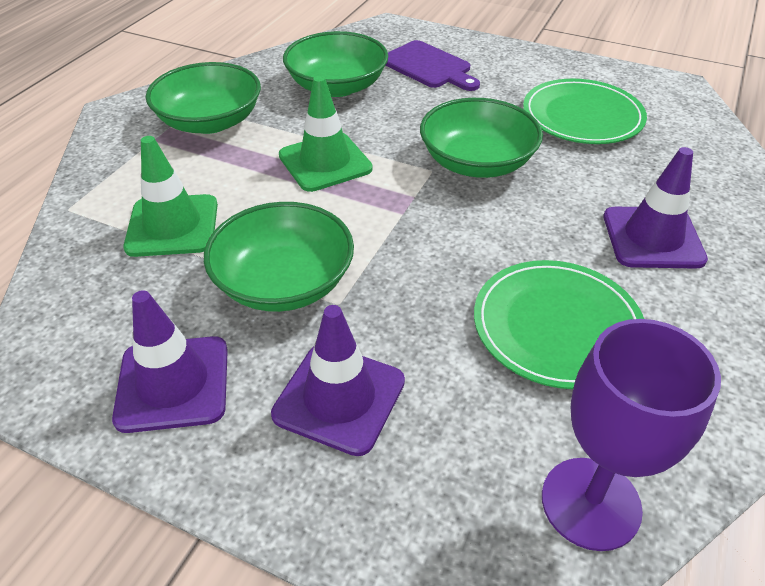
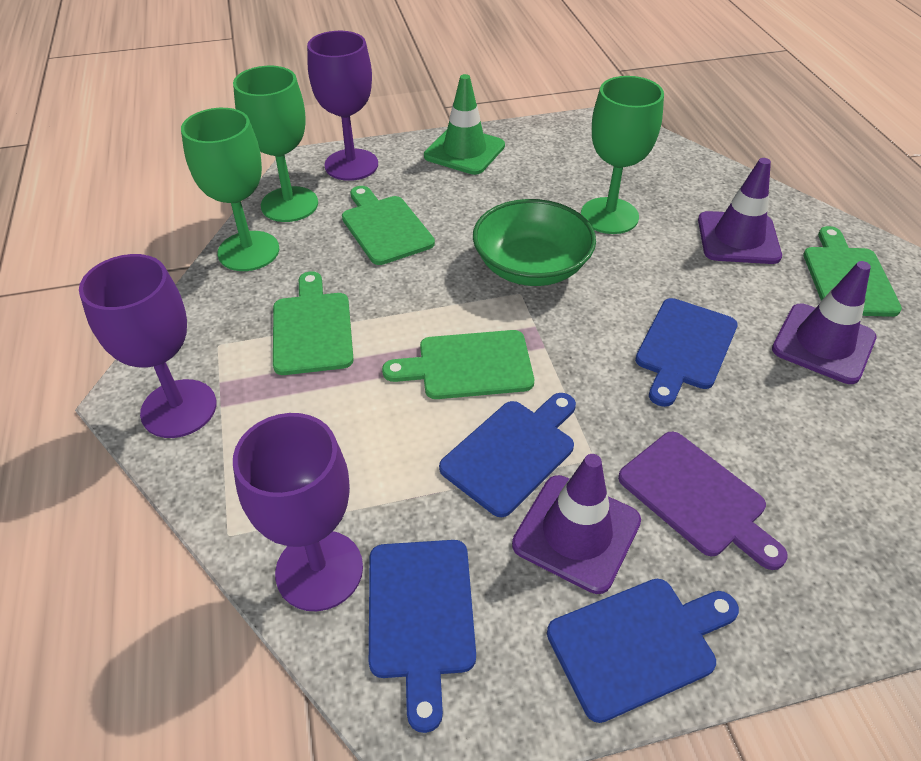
blue cutting board: 0 -> 4
green bowl: 4 -> 1
green cutting board: 0 -> 4
green goblet: 0 -> 3
green plate: 2 -> 0
green traffic cone: 2 -> 1
purple goblet: 1 -> 3

